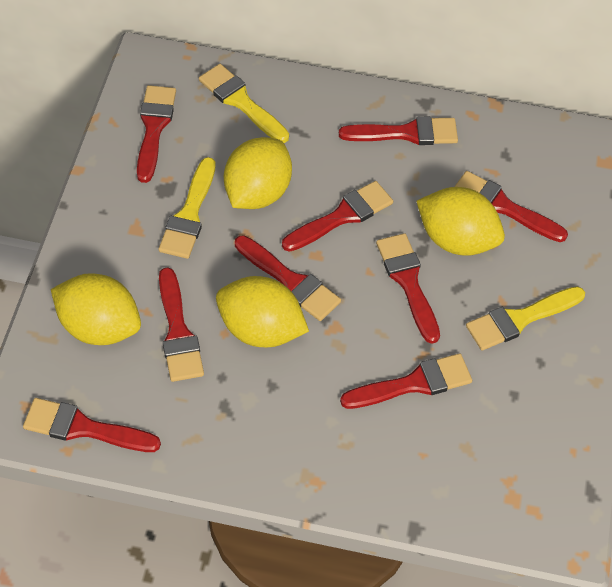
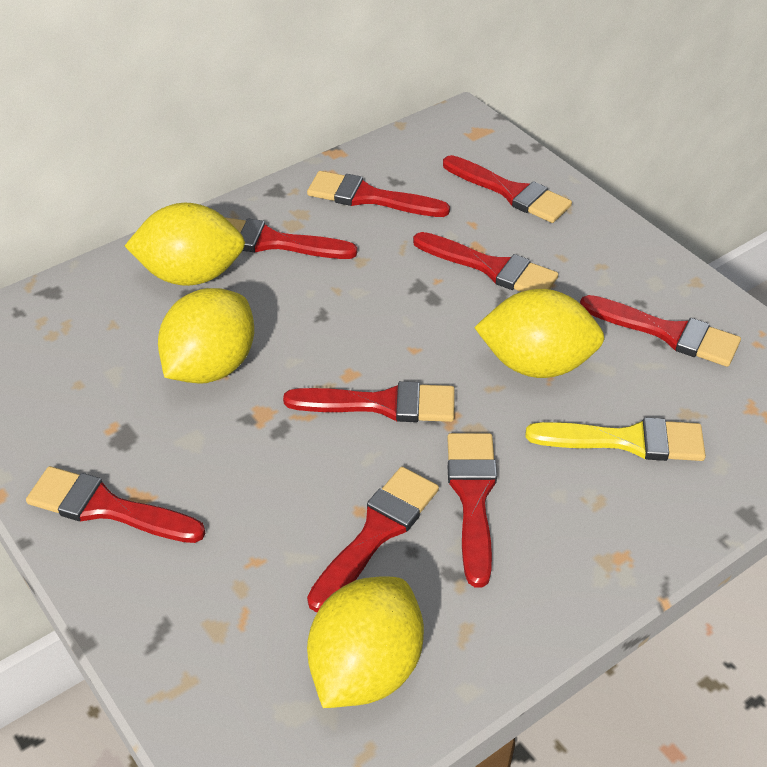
yellow brush: 3 -> 1

